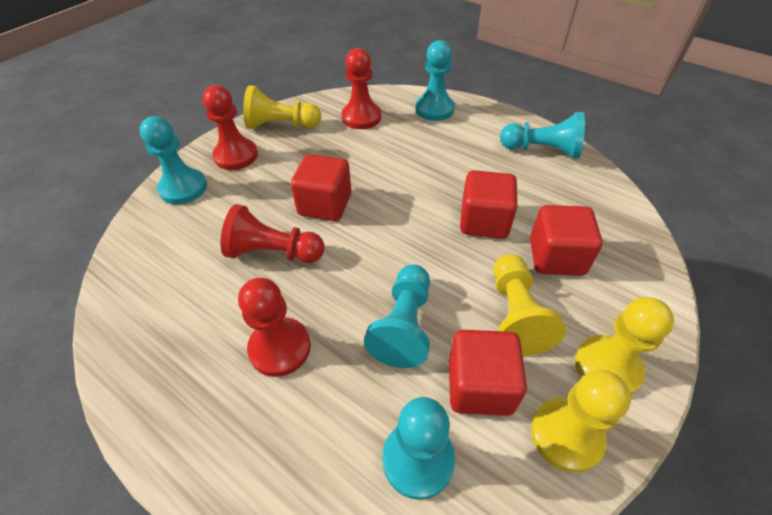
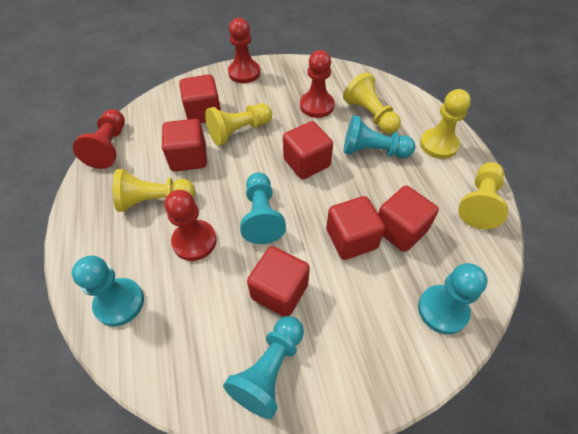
red cube: 4 -> 6
yellow pawn: 4 -> 5

